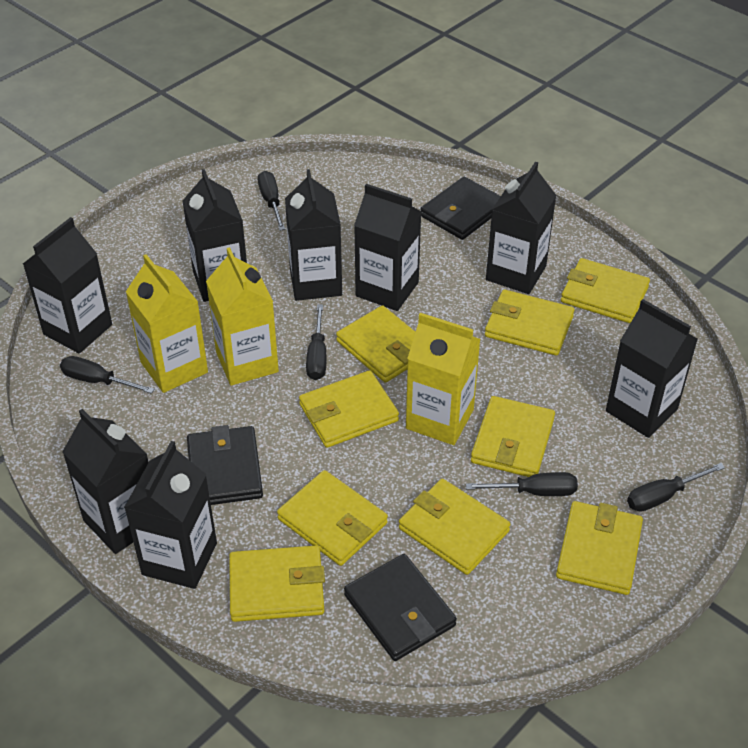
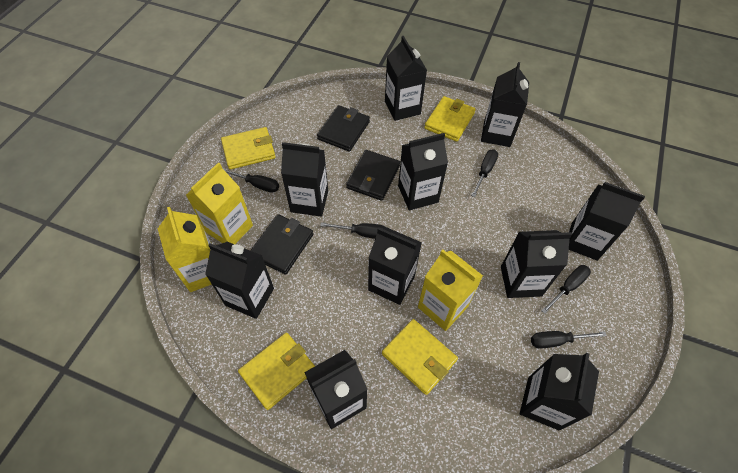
black carton: 8 -> 10
yellow wallet: 9 -> 4

